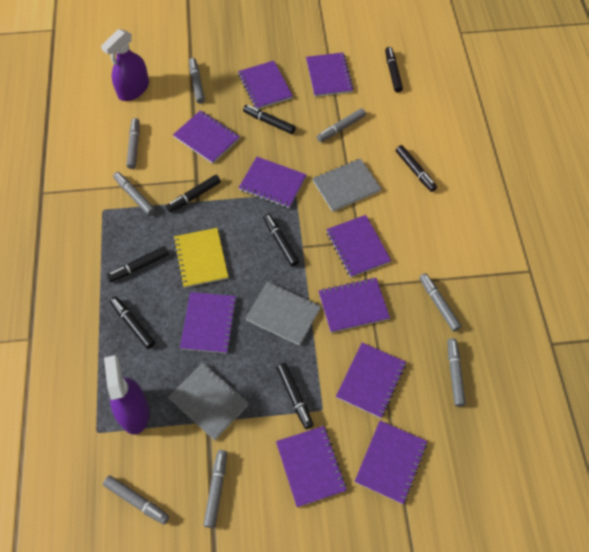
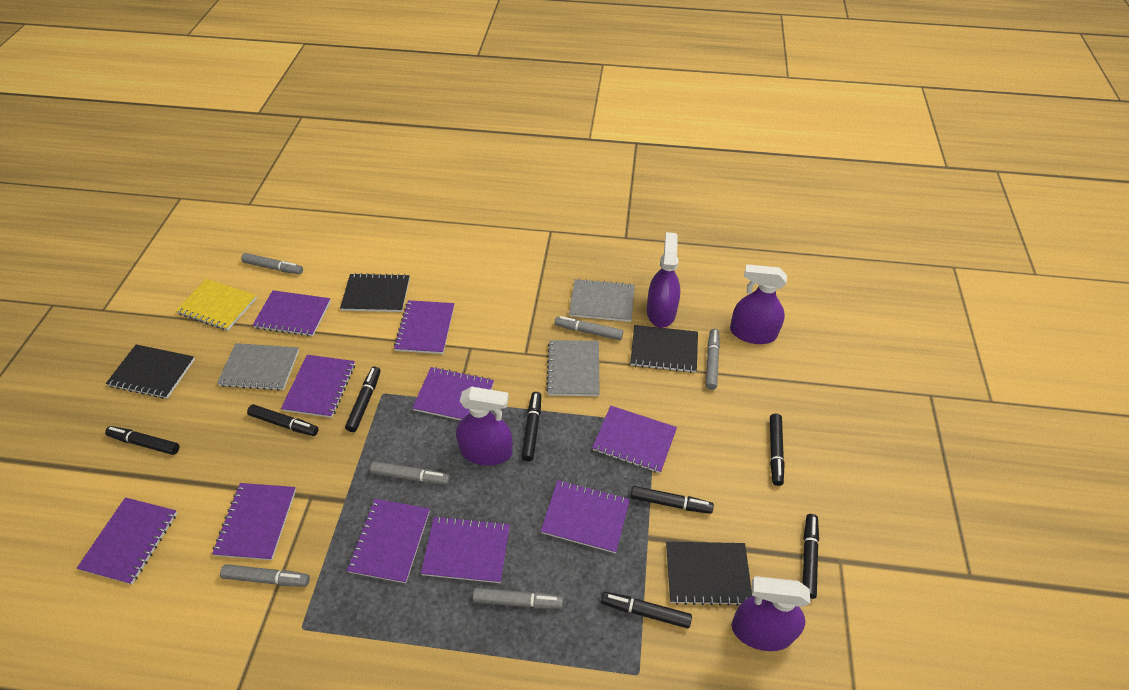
black notebook: 0 -> 4
grey marker: 8 -> 6
purple spray bottle: 2 -> 4

